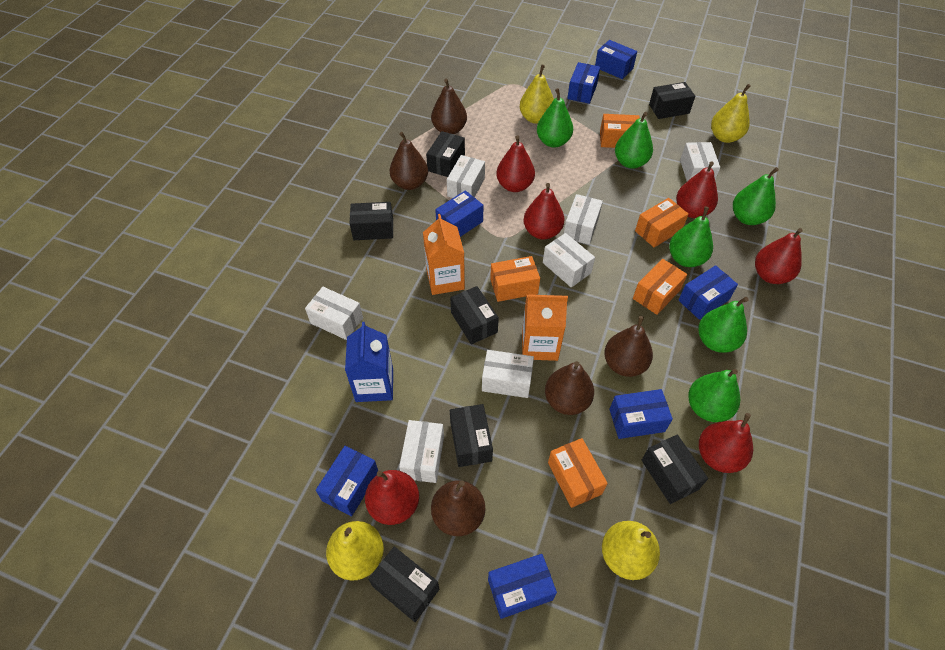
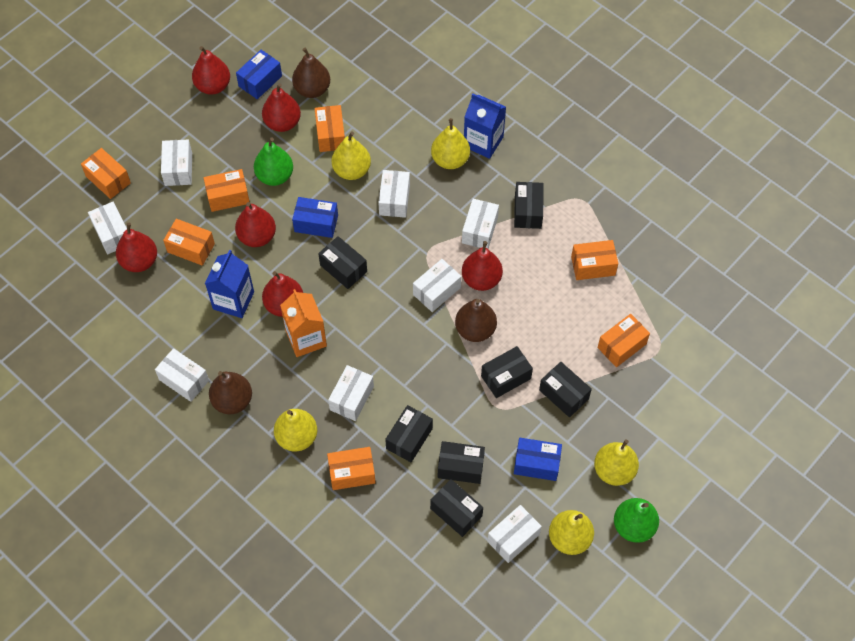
blue box: 7 -> 3
blue carton: 1 -> 2
brown pear: 5 -> 3
green pear: 6 -> 2
orange box: 5 -> 7
orange carton: 2 -> 1
white box: 7 -> 8
yellow pear: 4 -> 5

